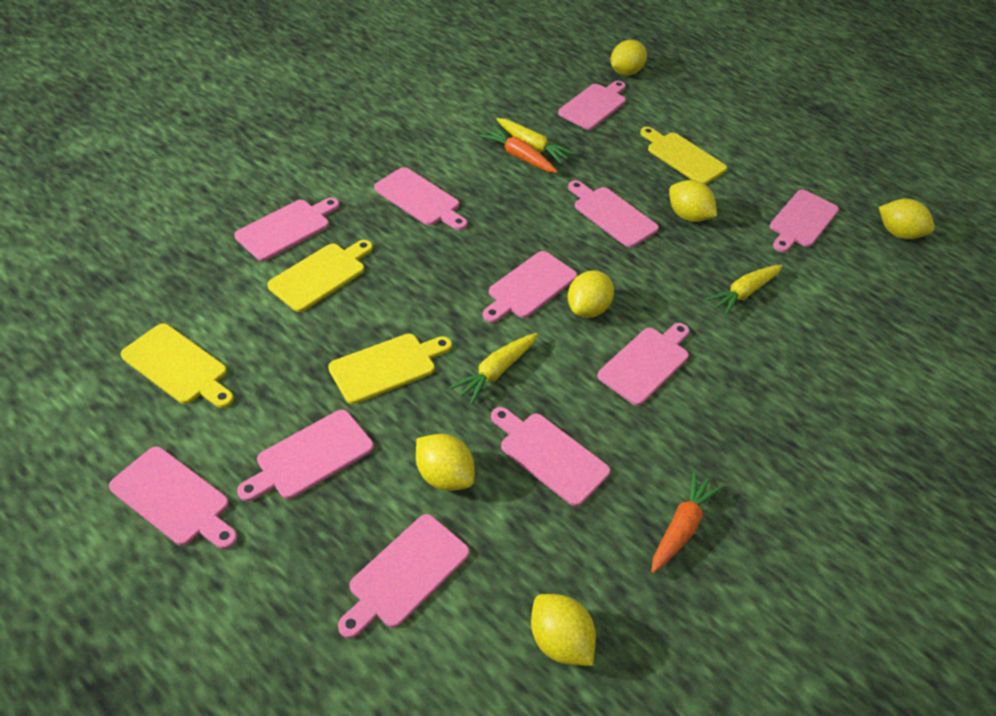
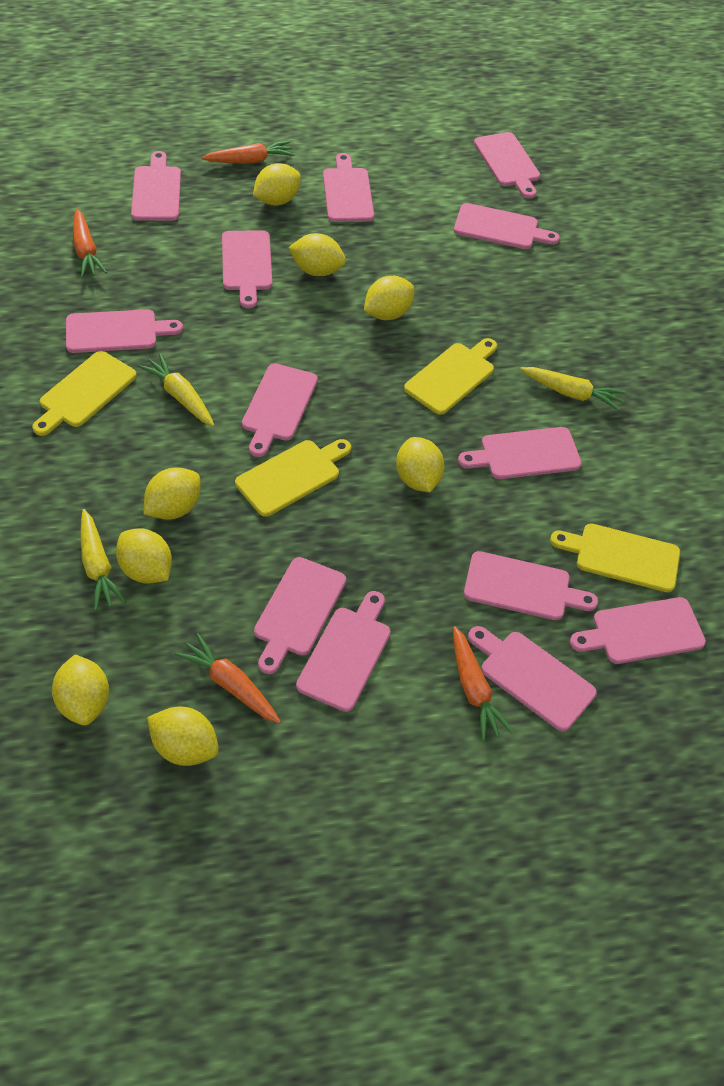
orange carrot: 2 -> 4
pink cutting board: 11 -> 13
yellow lemon: 6 -> 8

